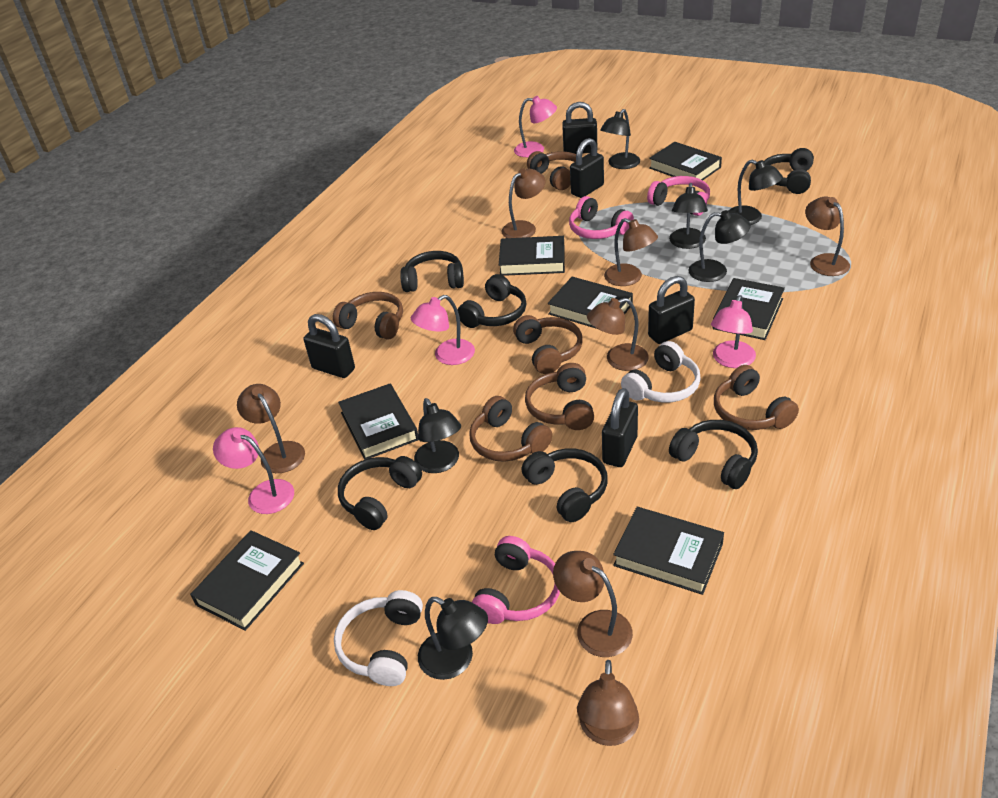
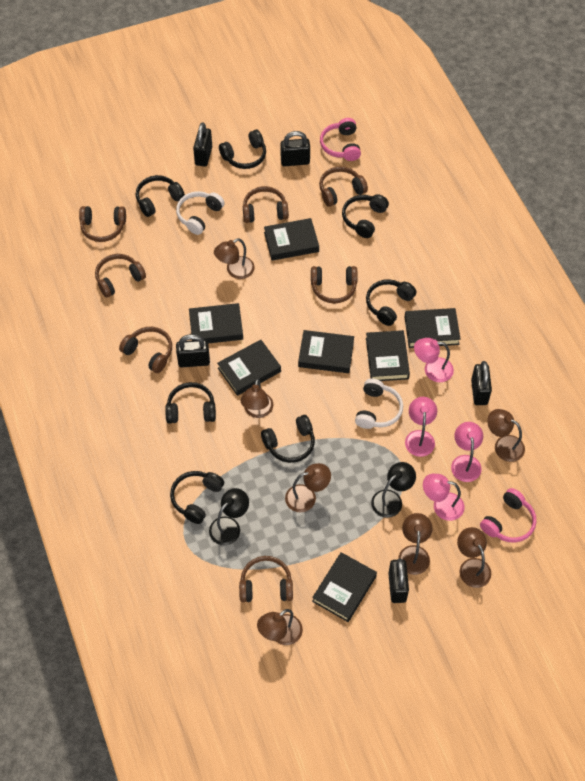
black headphones: 6 -> 7
black lamp: 6 -> 2
brown headphones: 6 -> 7
pink headphones: 3 -> 2

